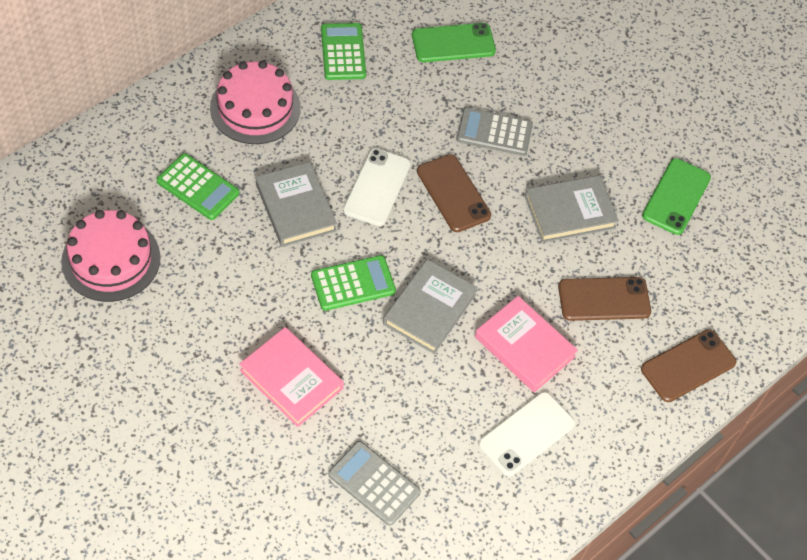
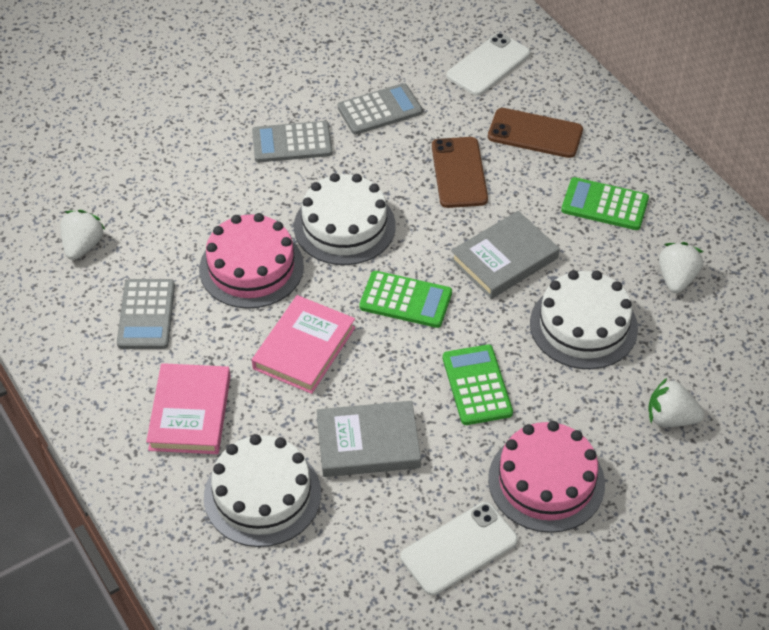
brown phone: 3 -> 2
green phone: 2 -> 0
grey book: 3 -> 2
grey calculator: 2 -> 3
white cake: 0 -> 3
white strawberry: 0 -> 3

